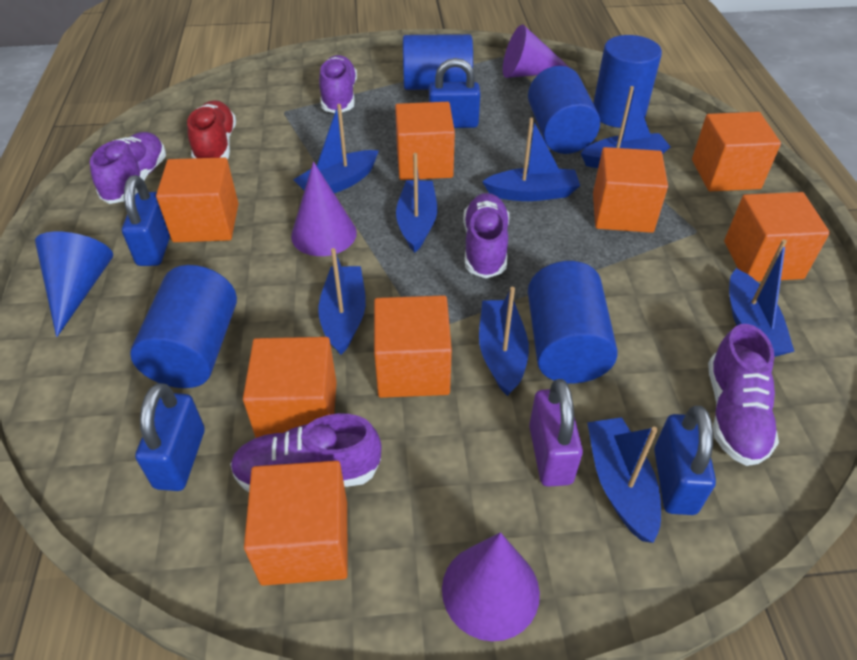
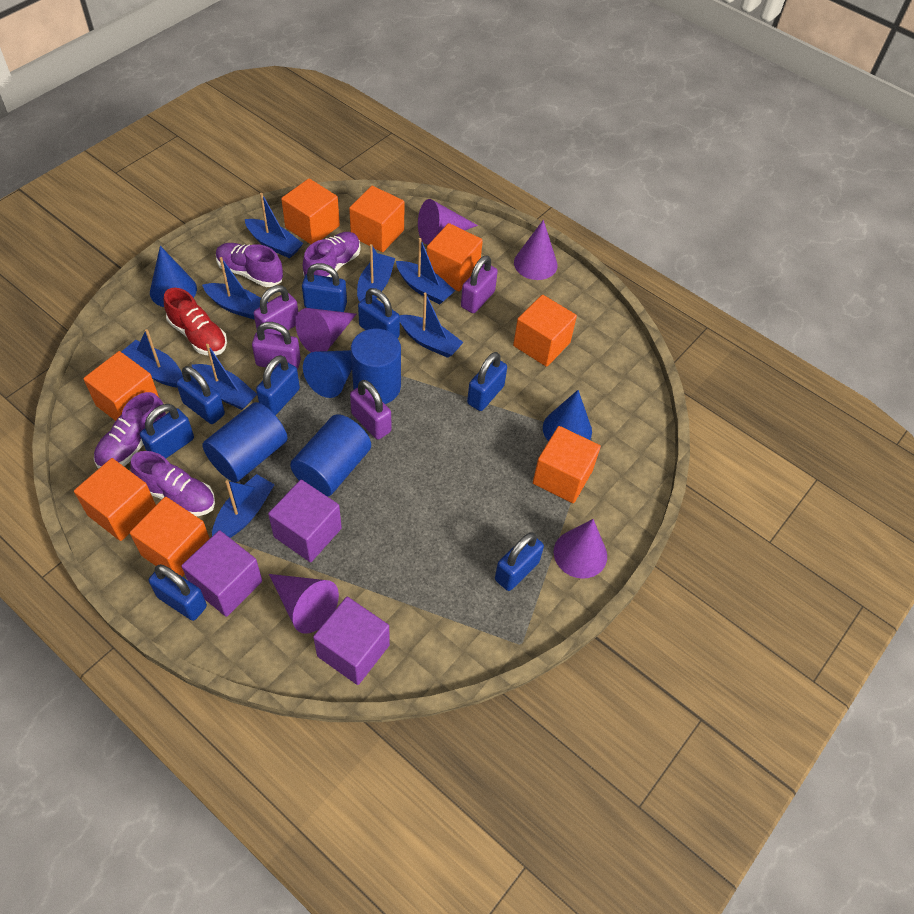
blue cone: 1 -> 3
blue cylinder: 5 -> 3
blue padlock: 4 -> 8
purple cone: 3 -> 5
purple cube: 0 -> 3
purple padlock: 1 -> 4
purple shoe: 5 -> 4

